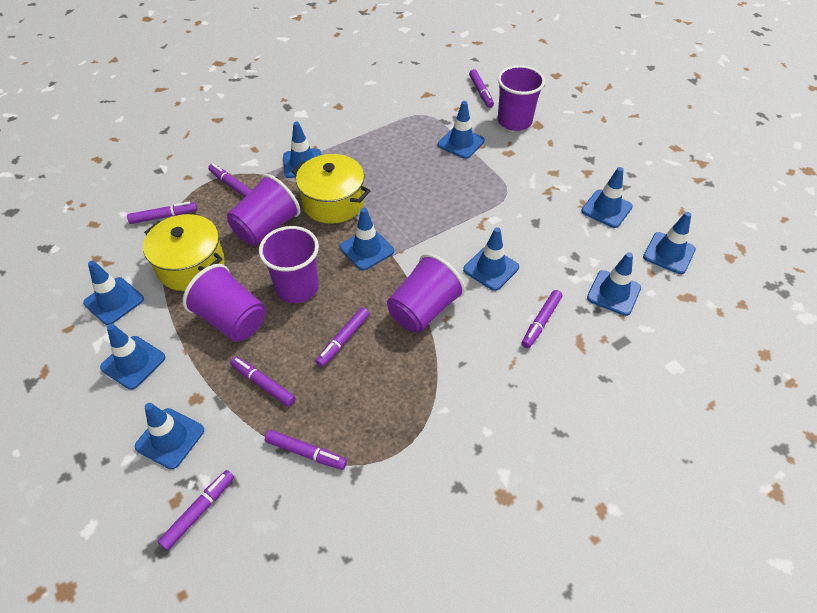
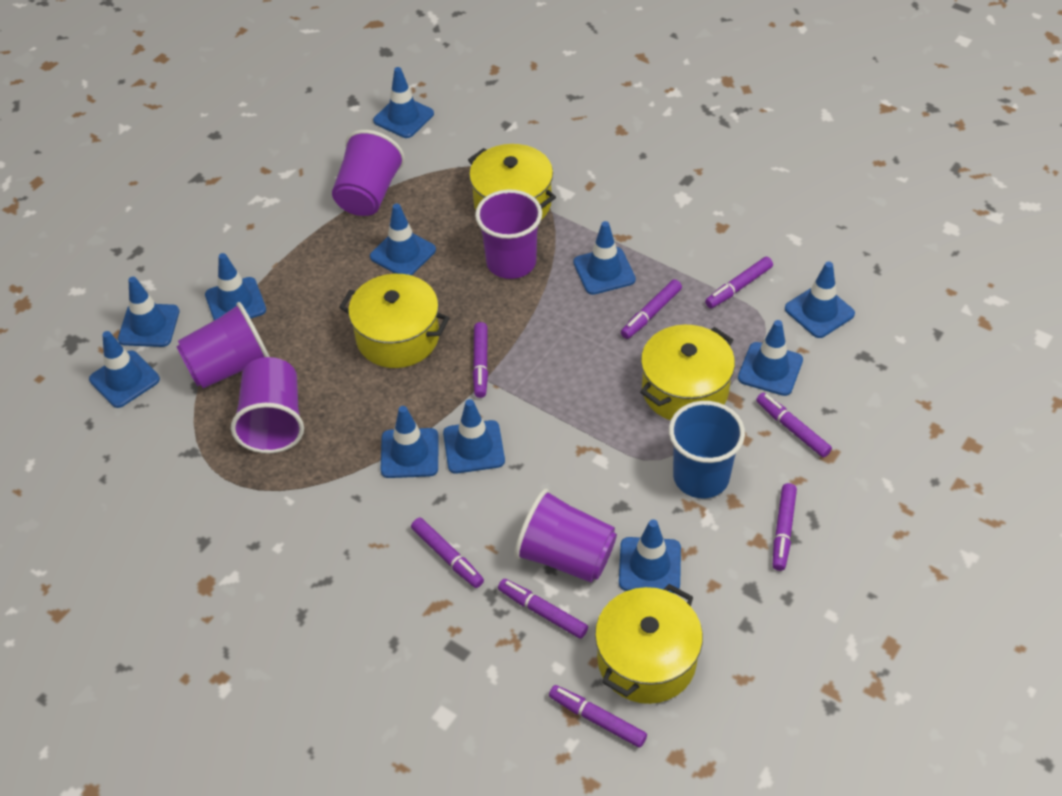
blue cup: 0 -> 1
blue traffic cone: 10 -> 11
yellow pot: 2 -> 4

